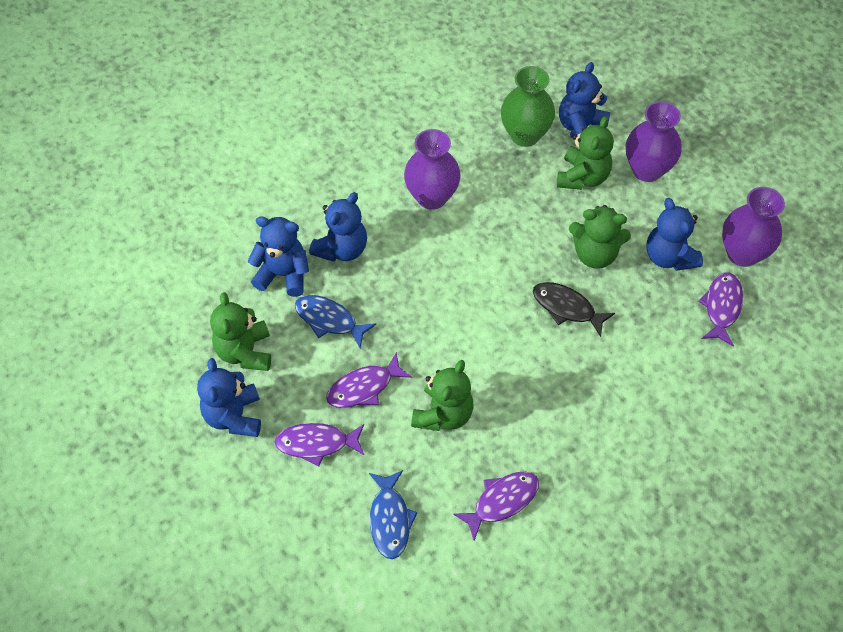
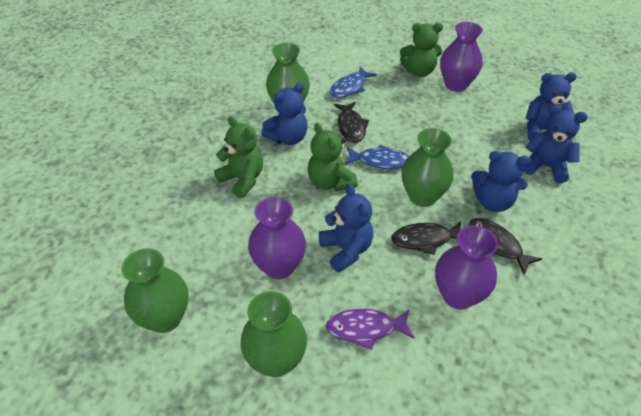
black fish: 1 -> 3
green teddy bear: 4 -> 3
green vase: 1 -> 4
purple fish: 4 -> 1

